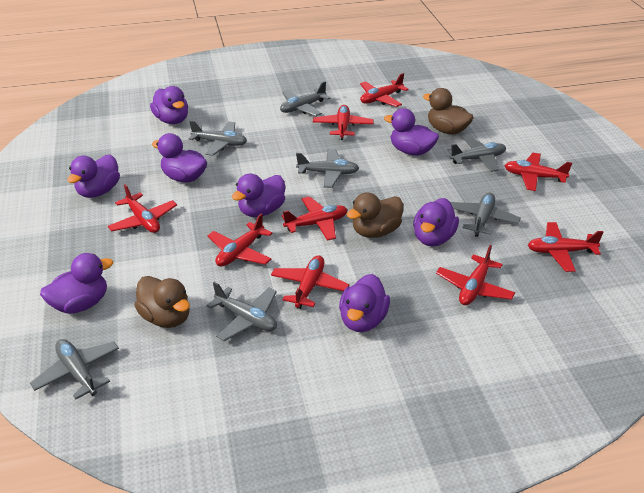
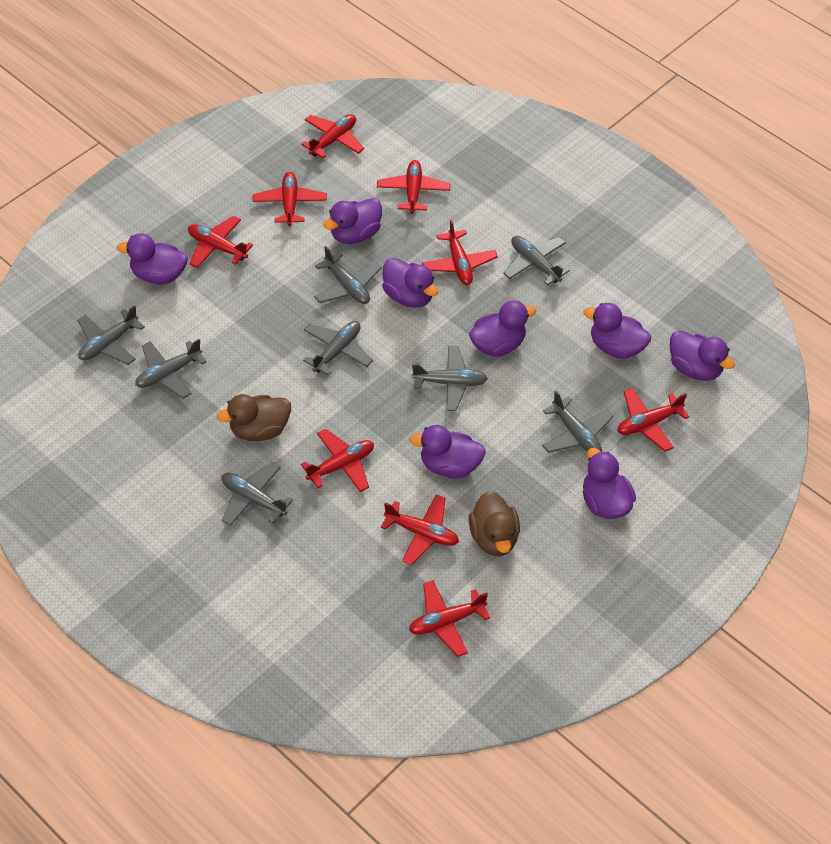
brown duck: 3 -> 2
grey plane: 7 -> 8

